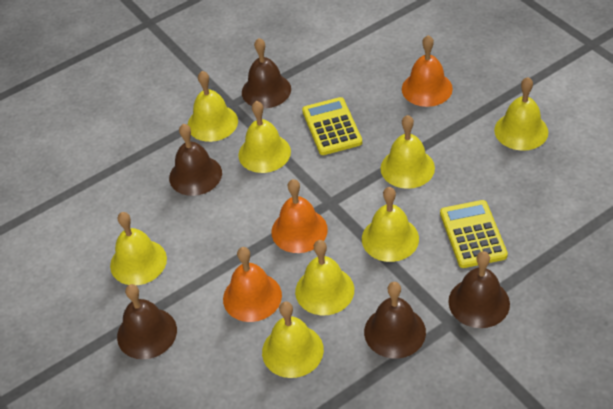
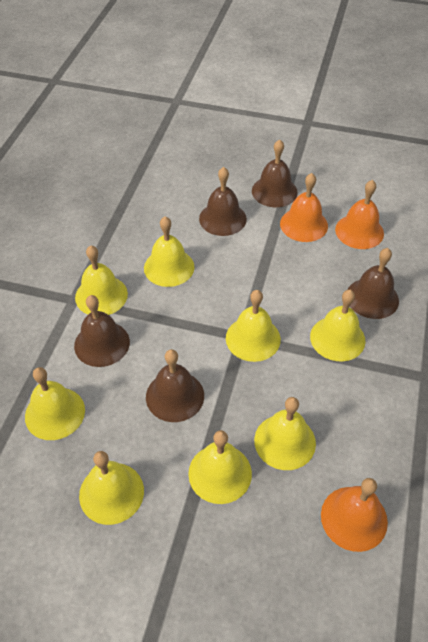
yellow calculator: 2 -> 0

